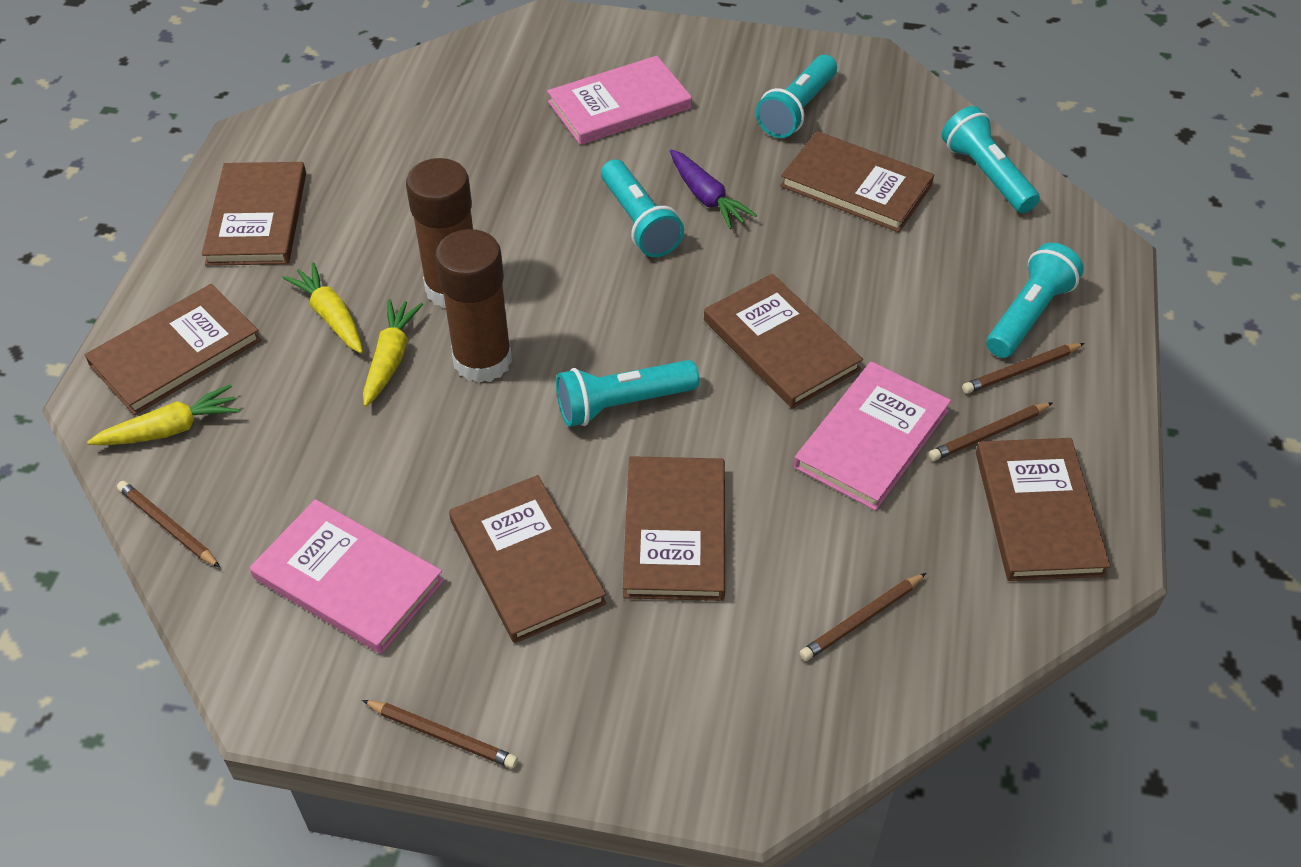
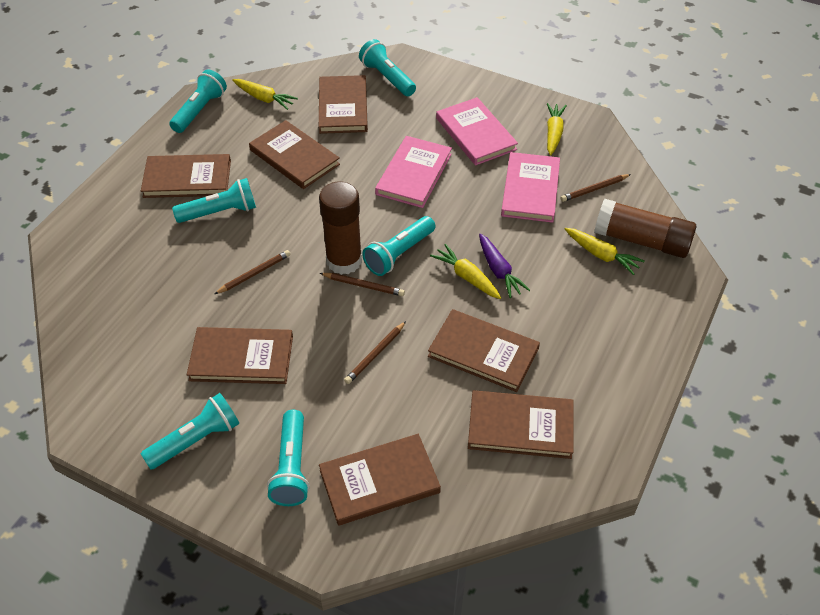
brown pencil: 5 -> 4
turquoise flashlight: 5 -> 6
yellow carrot: 3 -> 4

